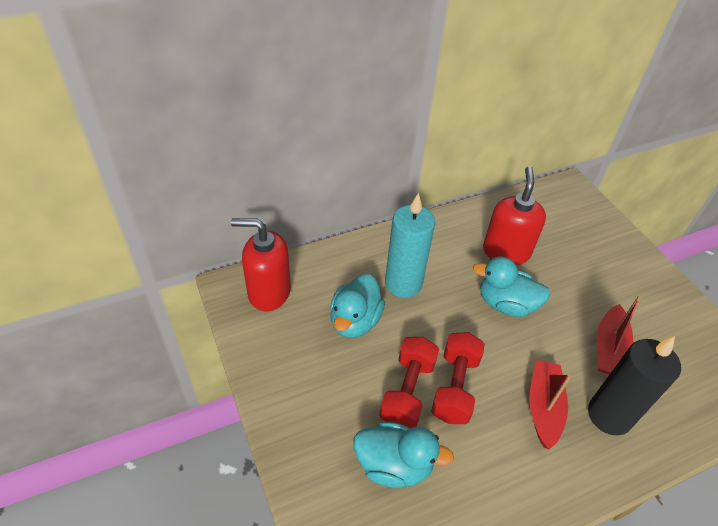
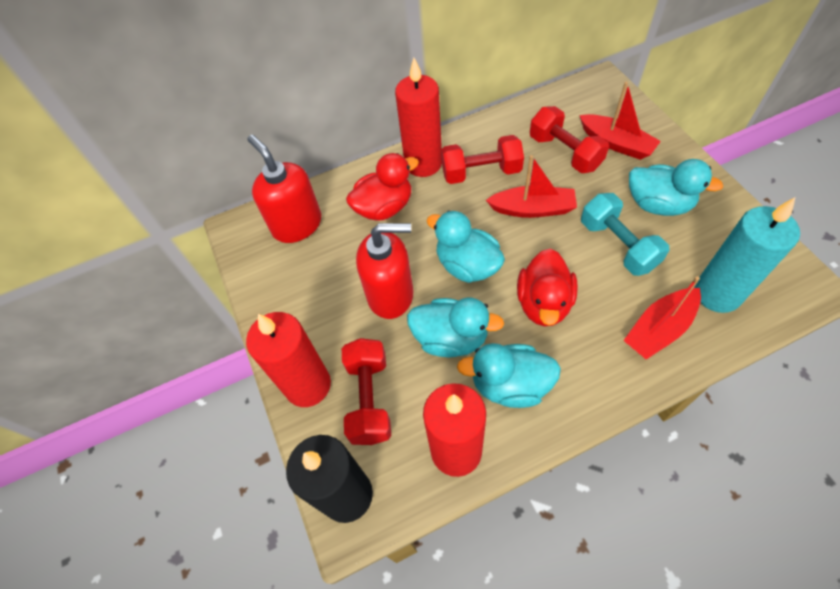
red boat: 2 -> 3
red candle: 0 -> 3
red duck: 0 -> 2
red dumbbell: 2 -> 3
turquoise duck: 3 -> 4
turquoise dumbbell: 0 -> 1

